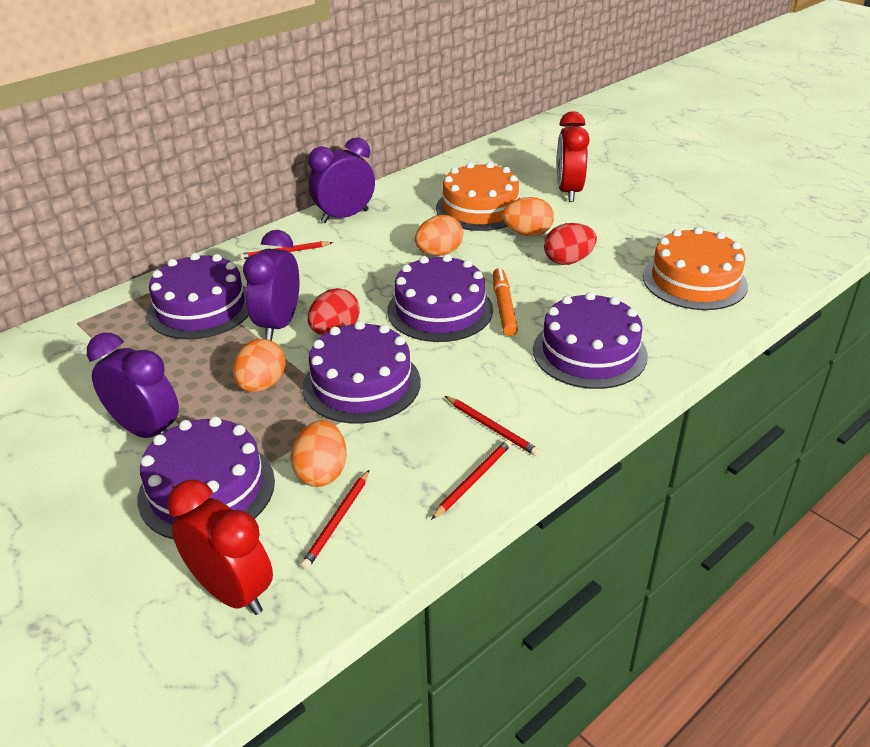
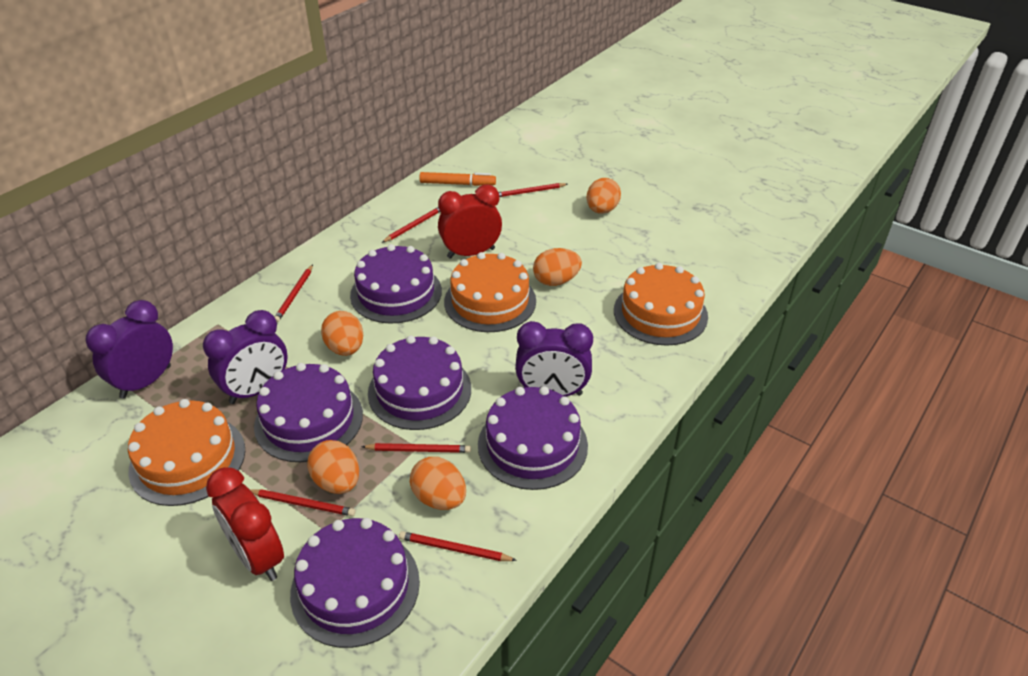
orange cake: 2 -> 3
orange egg: 4 -> 5
red egg: 2 -> 0
red pencil: 4 -> 6

